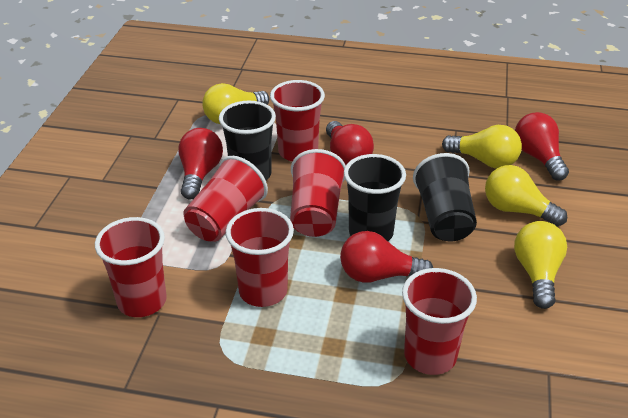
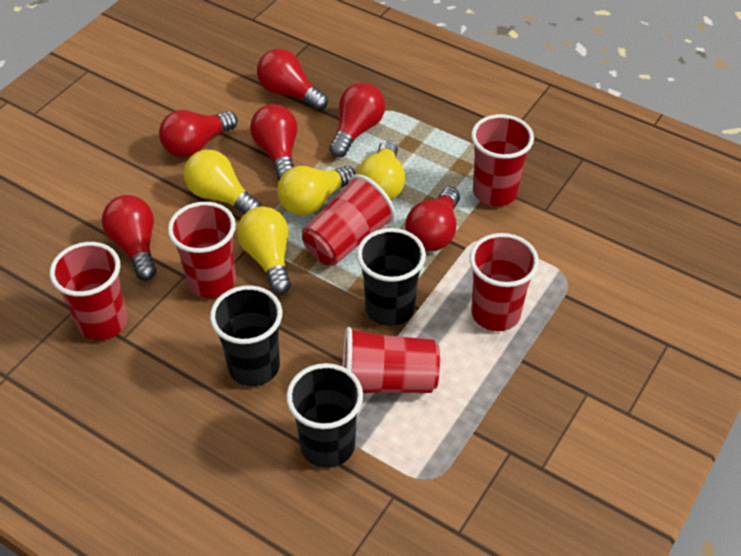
red light bulb: 4 -> 6

